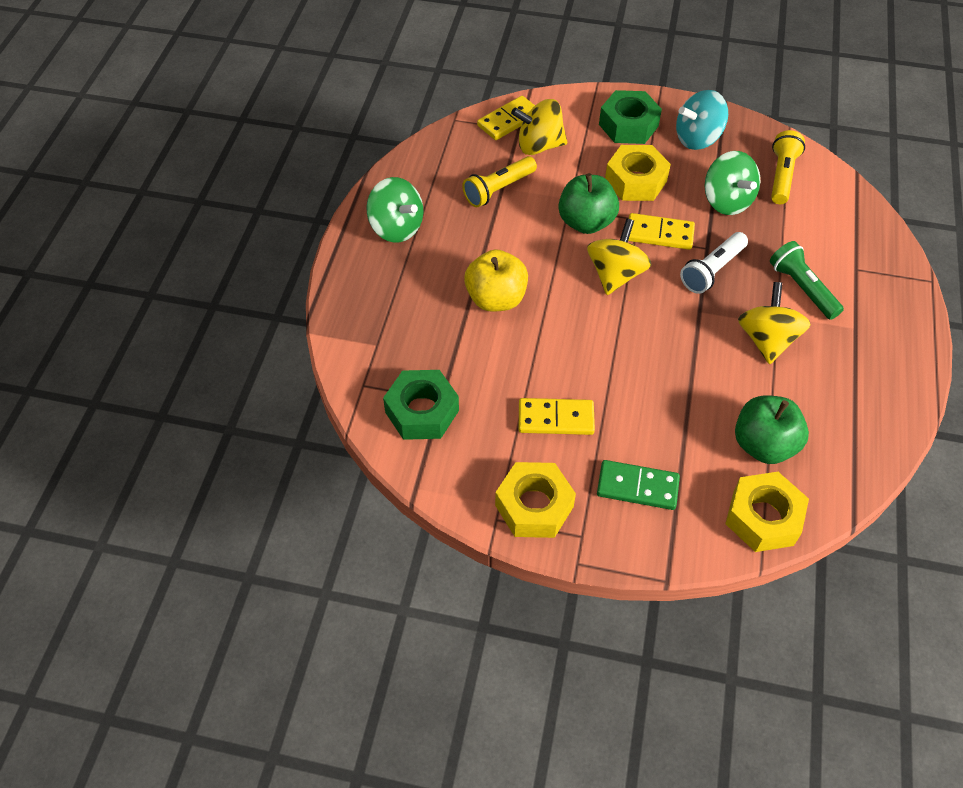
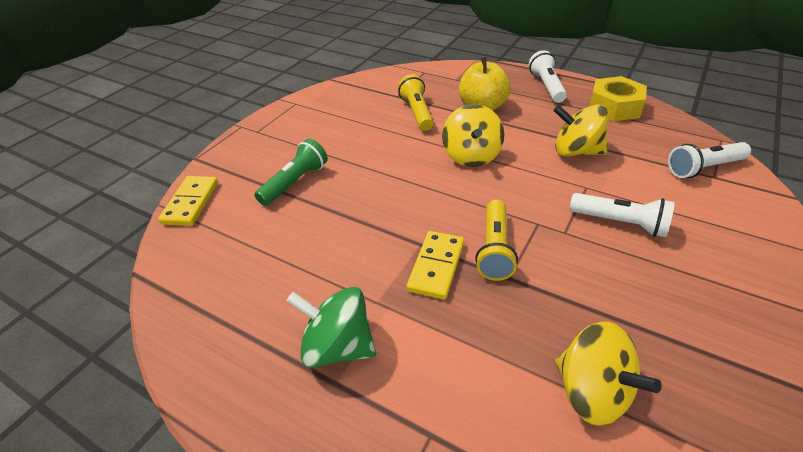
green apple: 2 -> 0
green domino: 1 -> 0
green nut: 2 -> 0
green spinning top: 2 -> 1
turquoise spinning top: 1 -> 0
white flashlight: 1 -> 3
yellow domino: 3 -> 2
yellow nut: 3 -> 1

